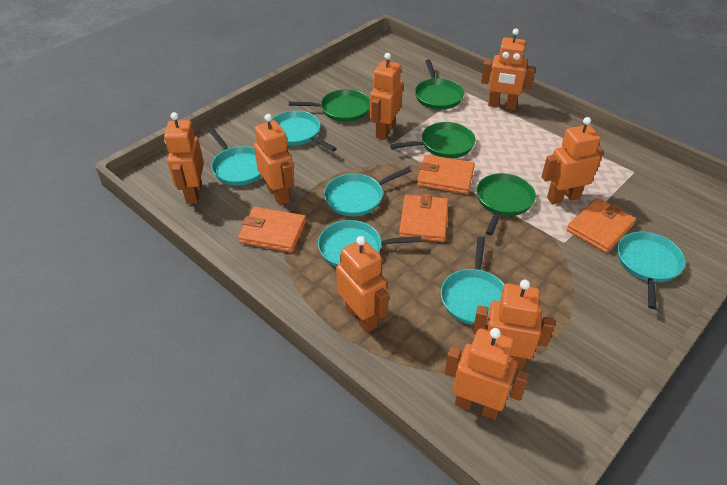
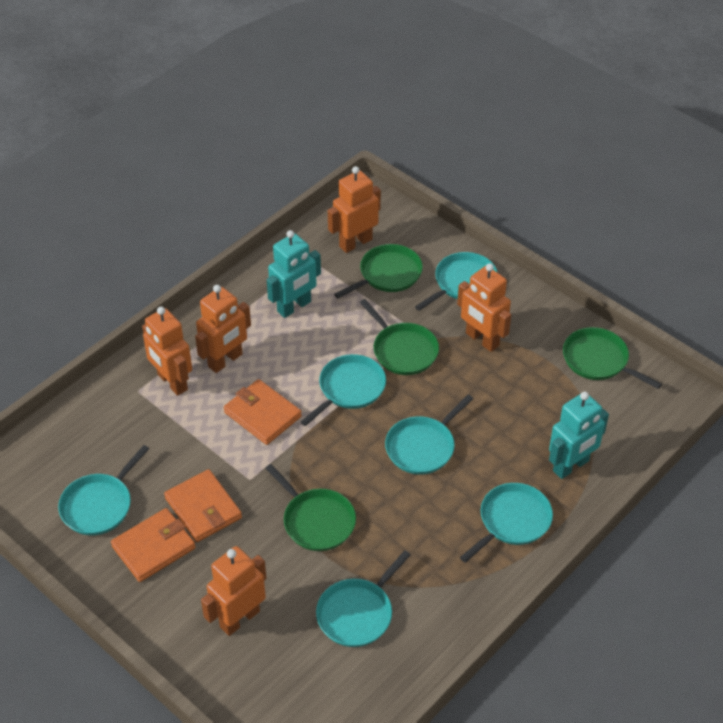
orange robot: 8 -> 5
orange wallet: 4 -> 3
turquoise robot: 0 -> 2

